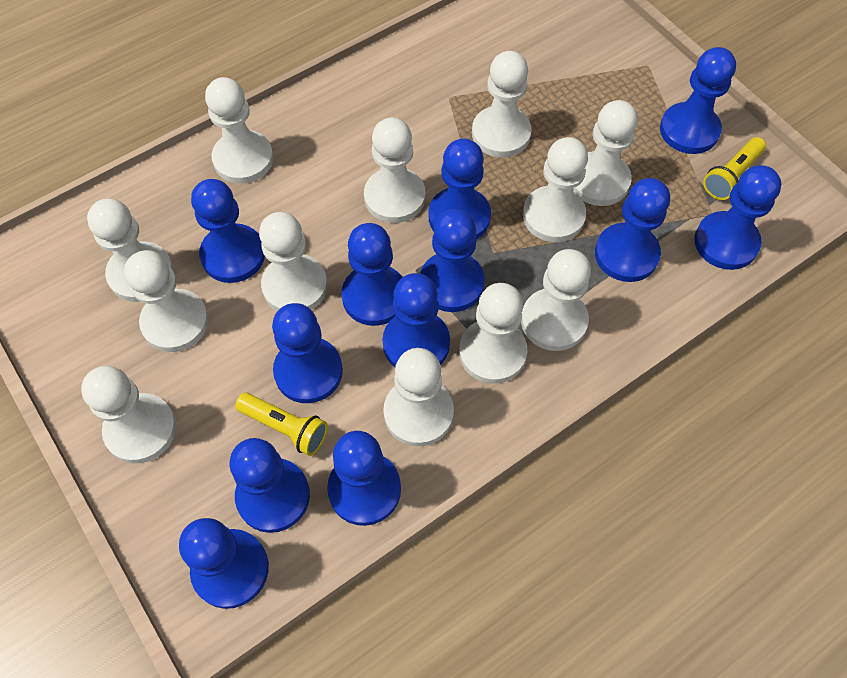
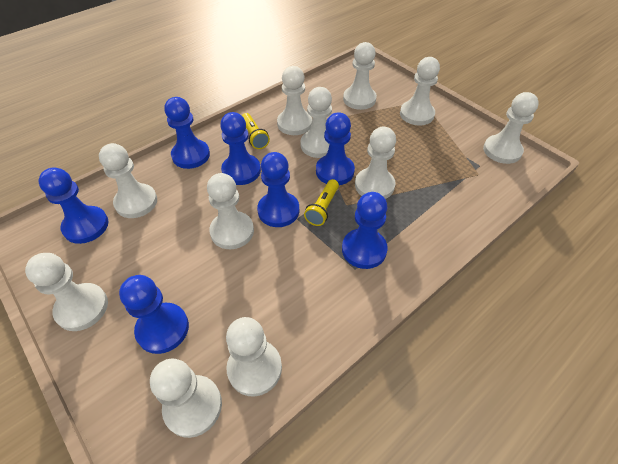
blue pawn: 12 -> 7
white pawn: 12 -> 11

